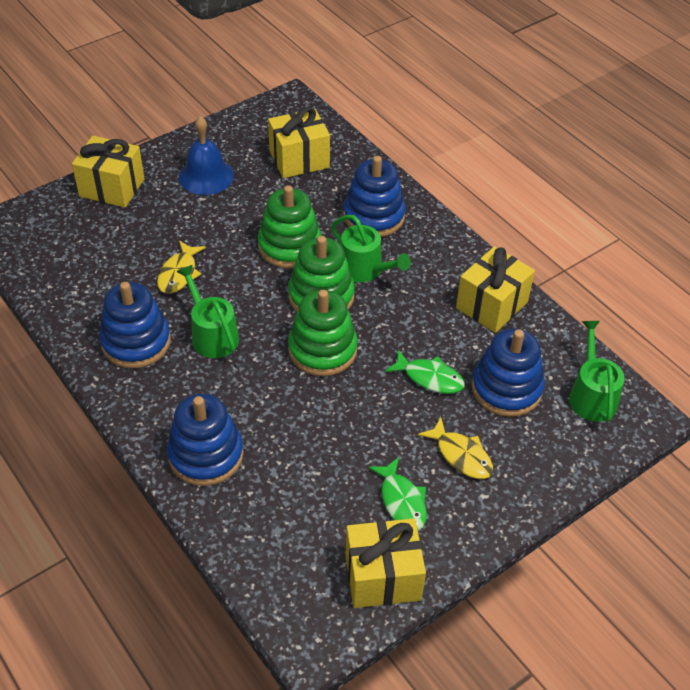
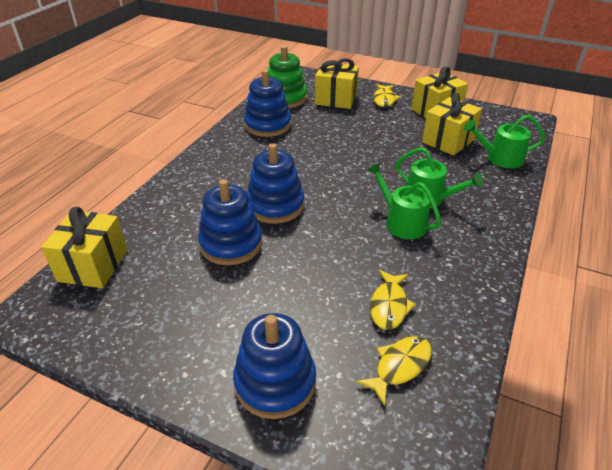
blue bell: 1 -> 0
green fish: 2 -> 0
green stacking toy: 3 -> 1
yellow fish: 2 -> 3

